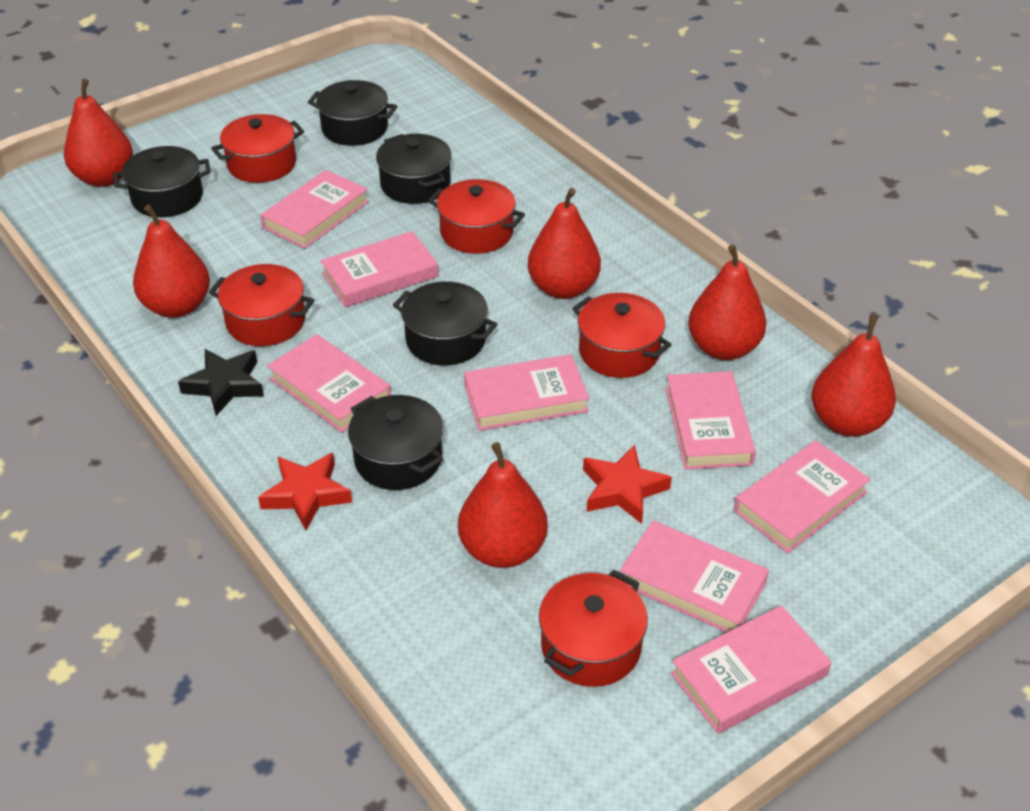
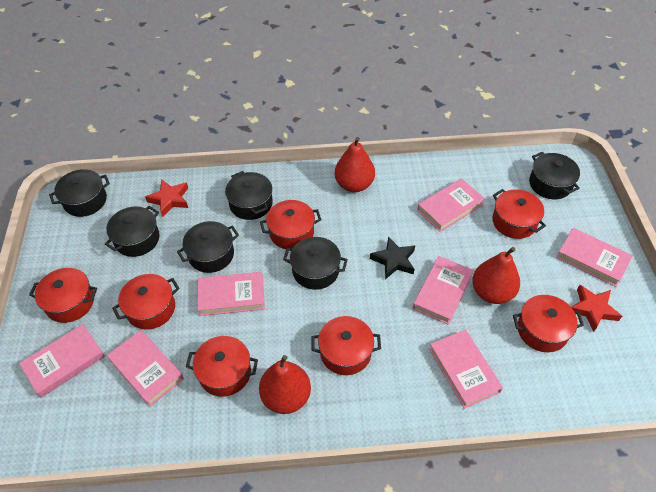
black pot: 5 -> 6
pink book: 8 -> 7
red pear: 6 -> 3
red pot: 5 -> 7

